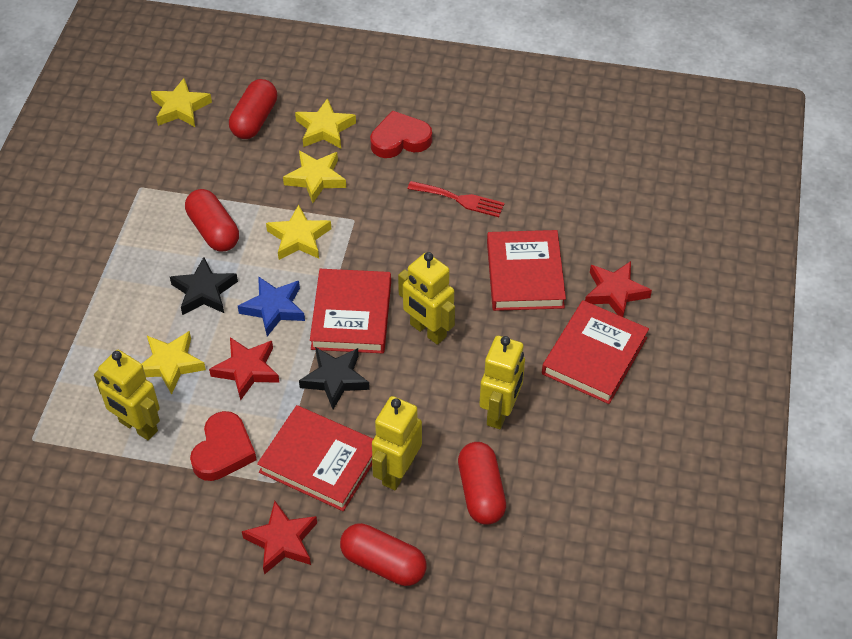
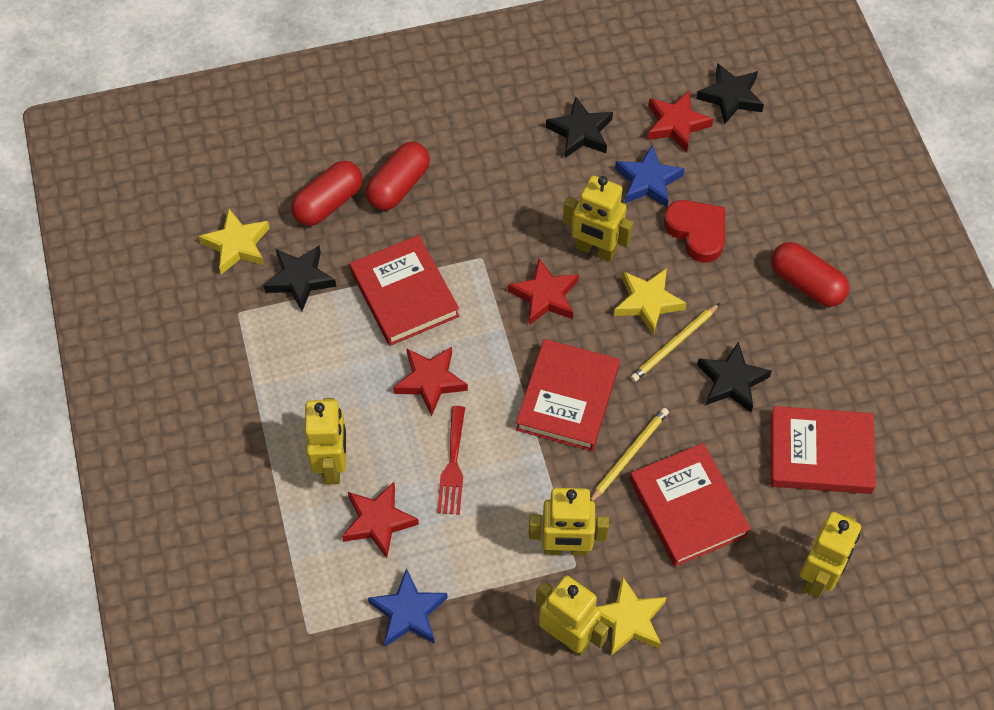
black star: 2 -> 4
blue star: 1 -> 2
red capsule: 4 -> 3
red heart: 2 -> 1
red star: 3 -> 4
yellow pencil: 0 -> 2
yellow robot: 4 -> 5
yellow star: 5 -> 3

